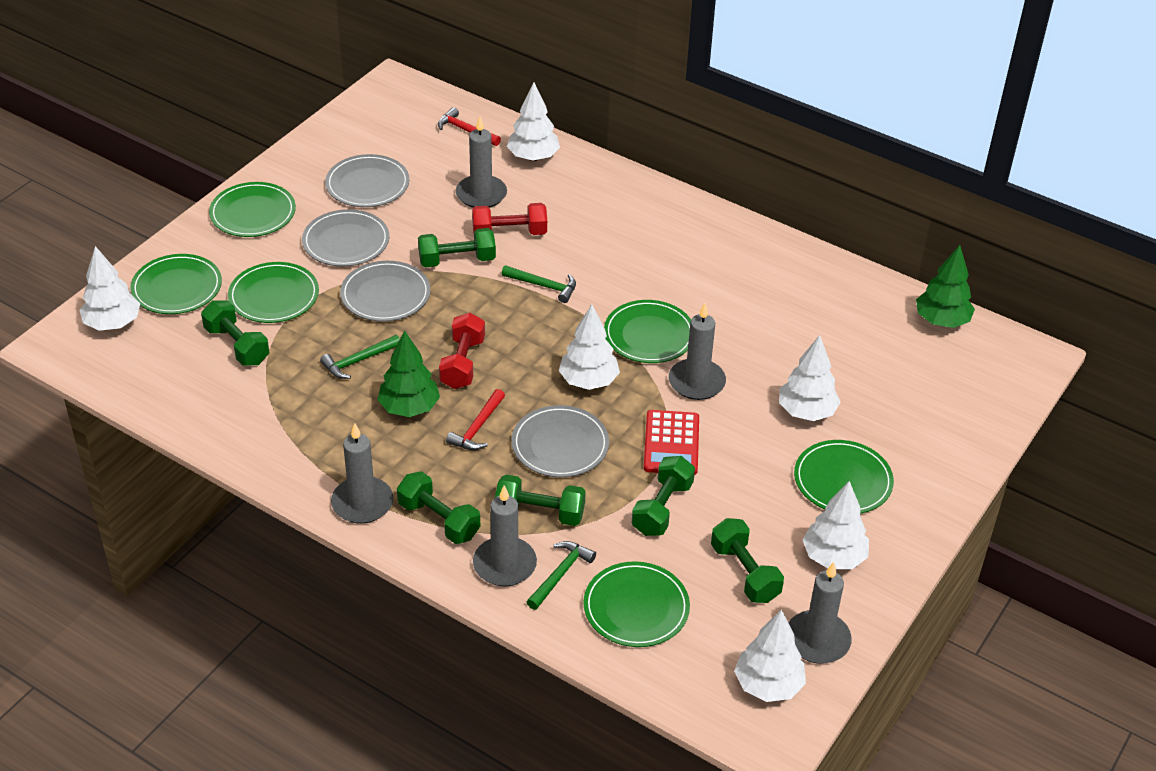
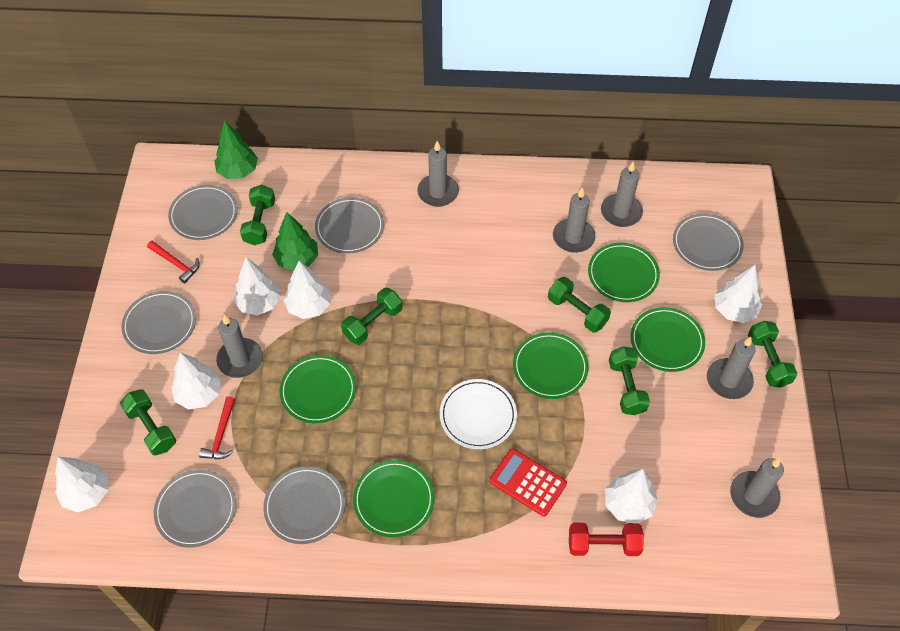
green hammer: 3 -> 0
green plate: 6 -> 5
grey candle: 5 -> 6
grey plate: 4 -> 6
red dumbbell: 2 -> 1
white plate: 0 -> 1

